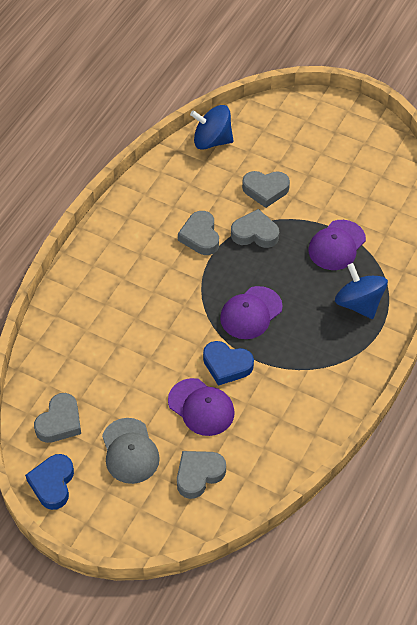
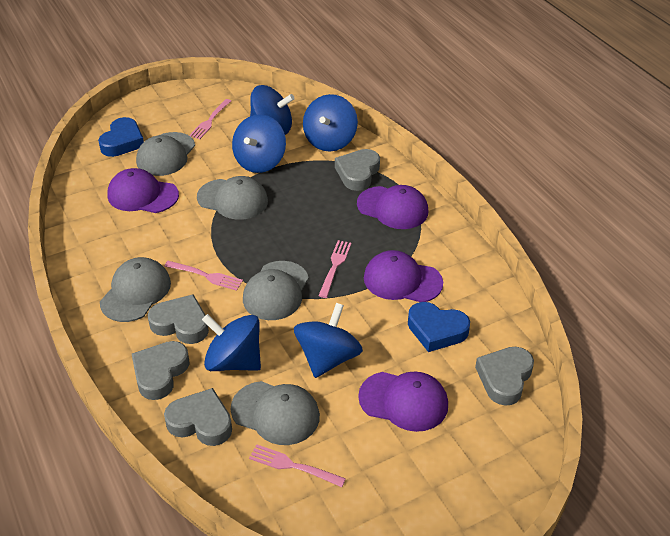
blue spinning top: 2 -> 5
grey cap: 1 -> 5
pink fork: 0 -> 4
purple cap: 3 -> 4

